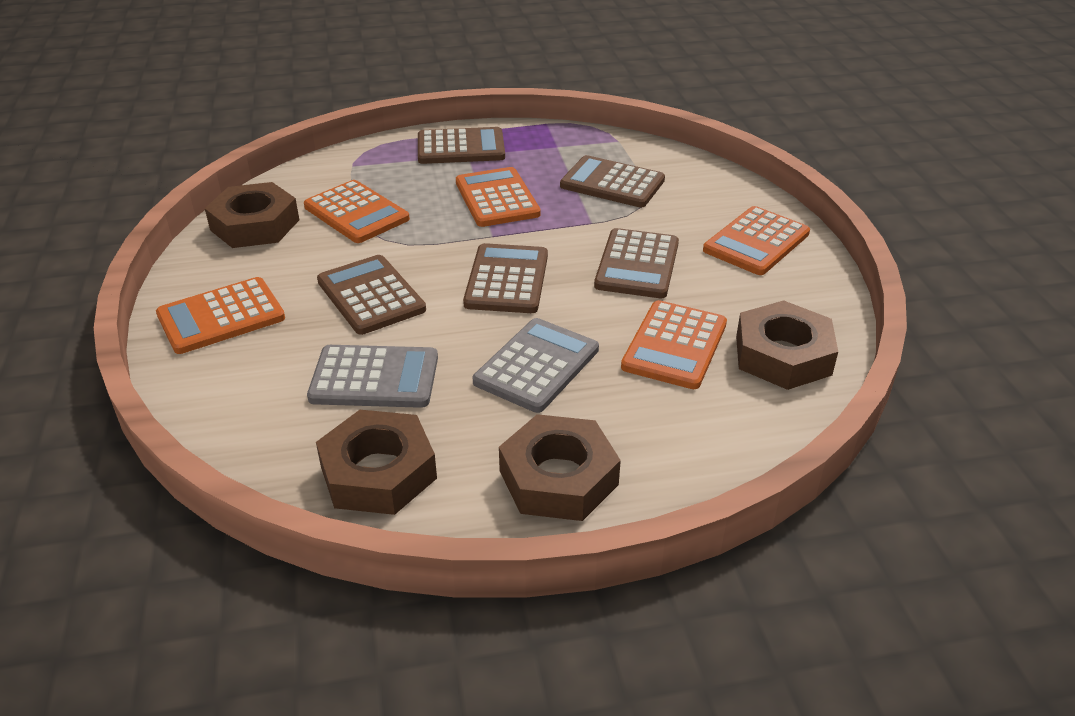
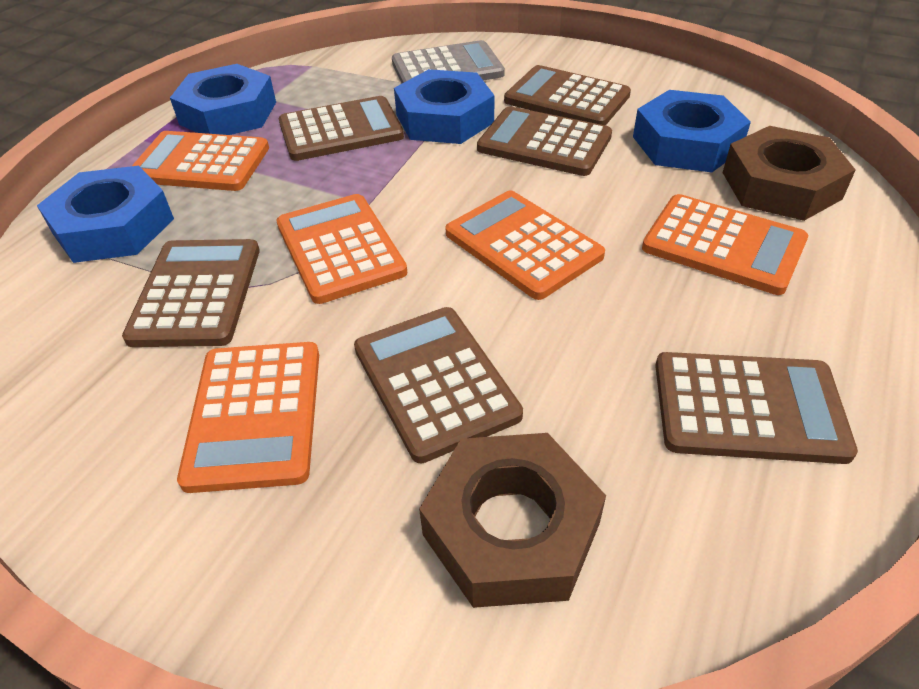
blue nut: 0 -> 4
brown calculator: 5 -> 6
brown nut: 4 -> 2
grey calculator: 2 -> 1

